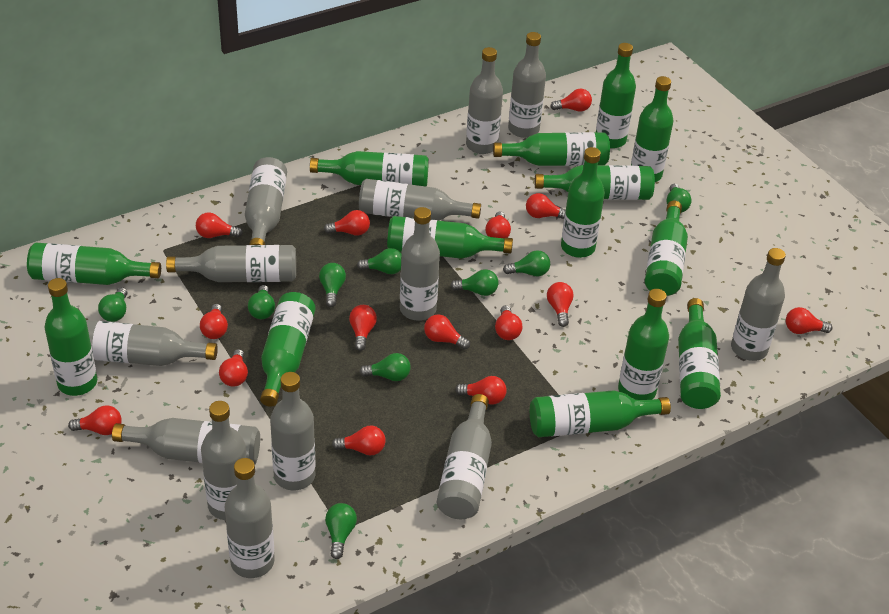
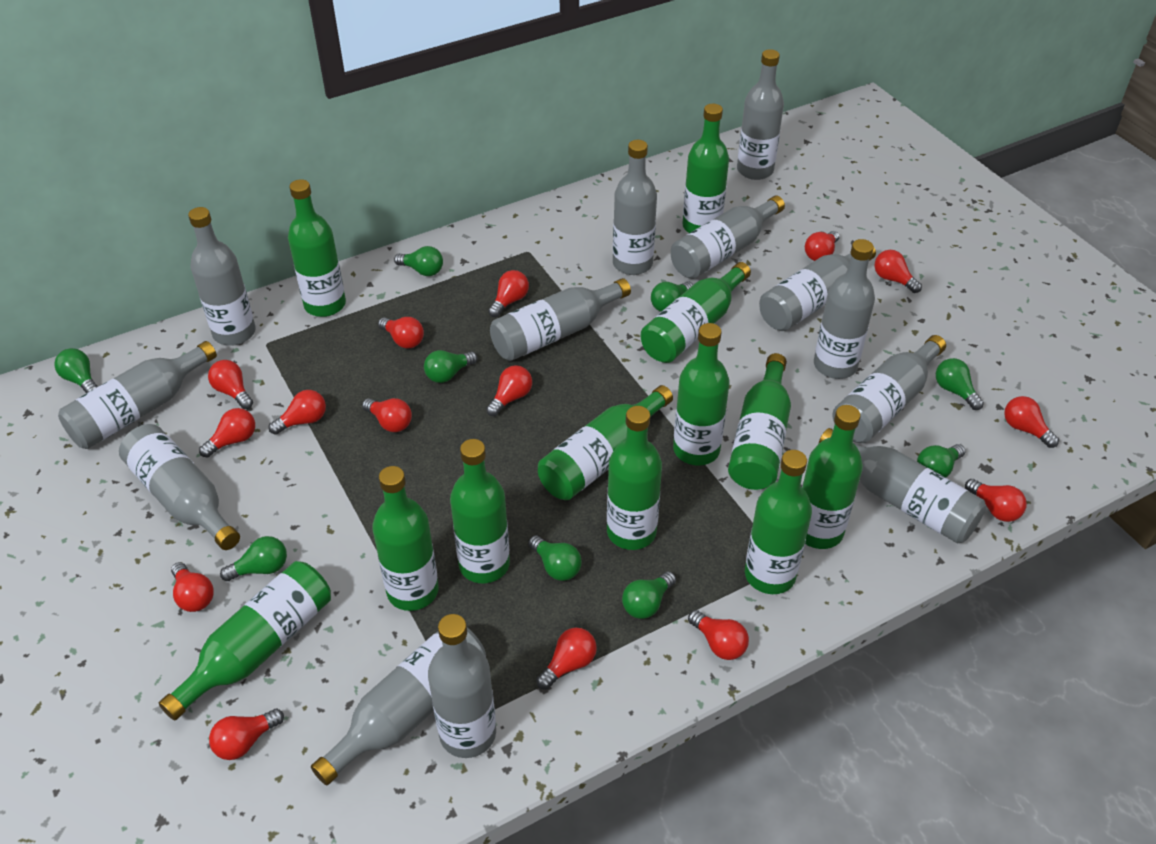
green bottle: 14 -> 12

